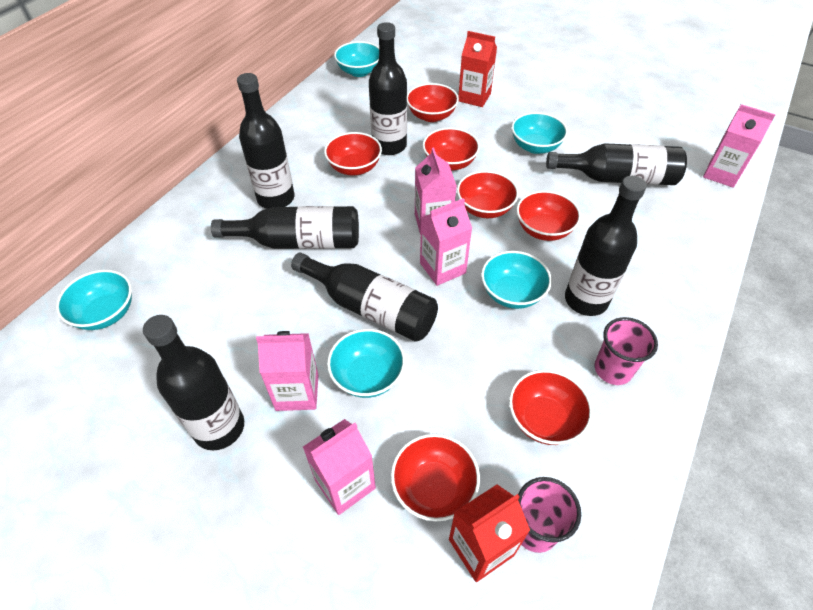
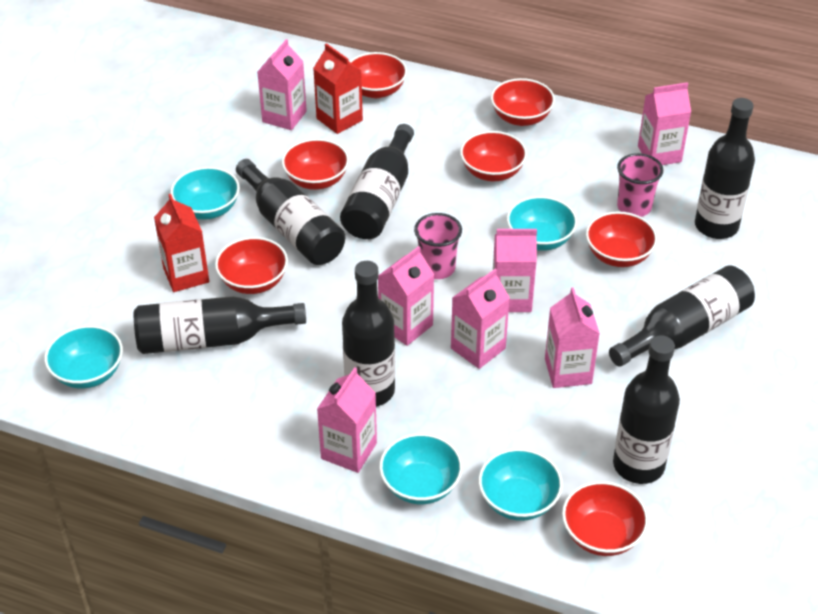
pink carton: 5 -> 7

